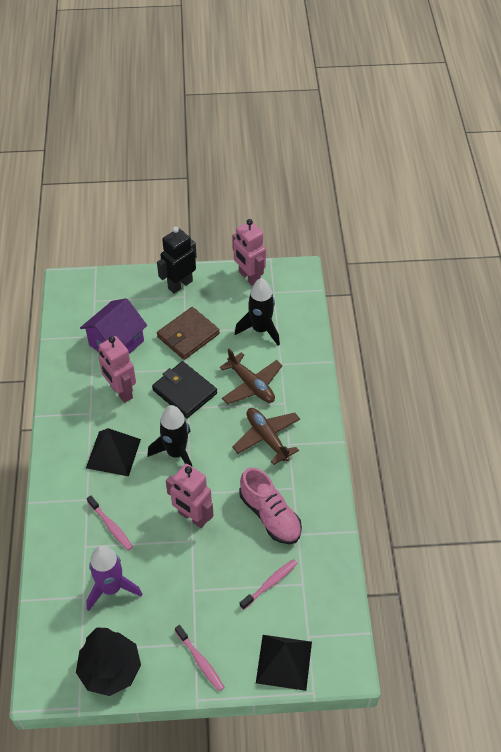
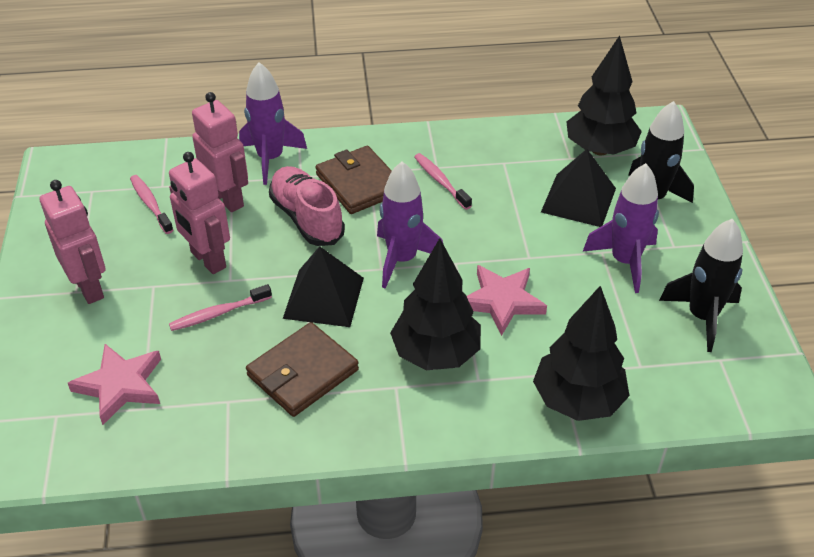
black robot: 1 -> 0
black tree: 1 -> 3
black wallet: 1 -> 0
brown plane: 2 -> 0
brown wallet: 1 -> 2
pink star: 0 -> 2
purple house: 1 -> 0
purple rocket: 1 -> 3

